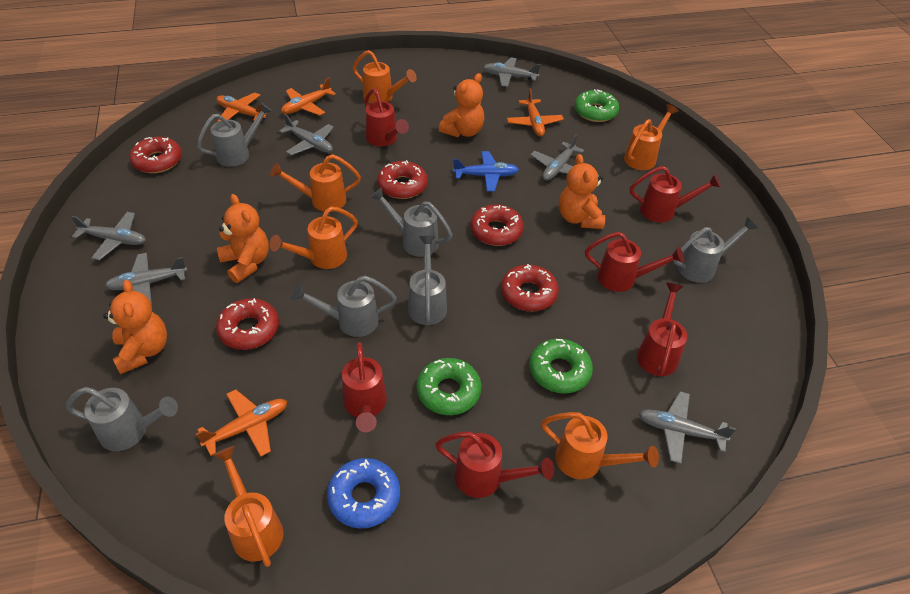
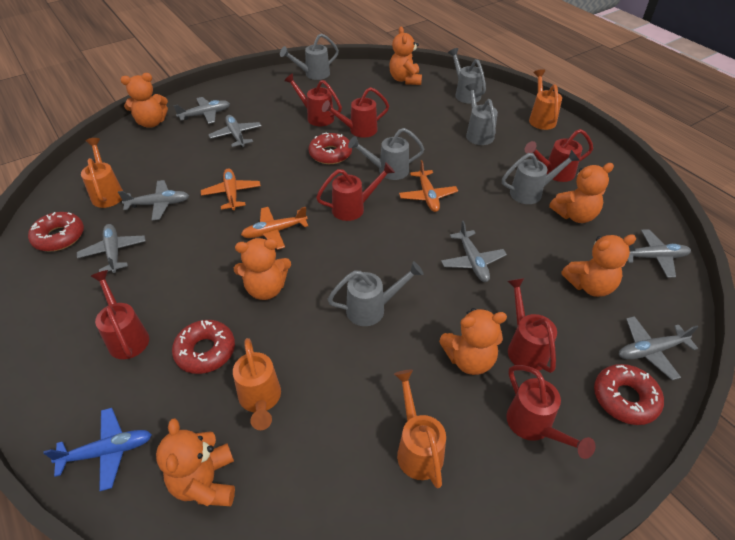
blue donut: 1 -> 0
green donut: 3 -> 0
grey plane: 6 -> 7
orange plane: 4 -> 3
orange teddy bear: 4 -> 7
orange watering can: 6 -> 4
red donut: 5 -> 4
red watering can: 6 -> 7

